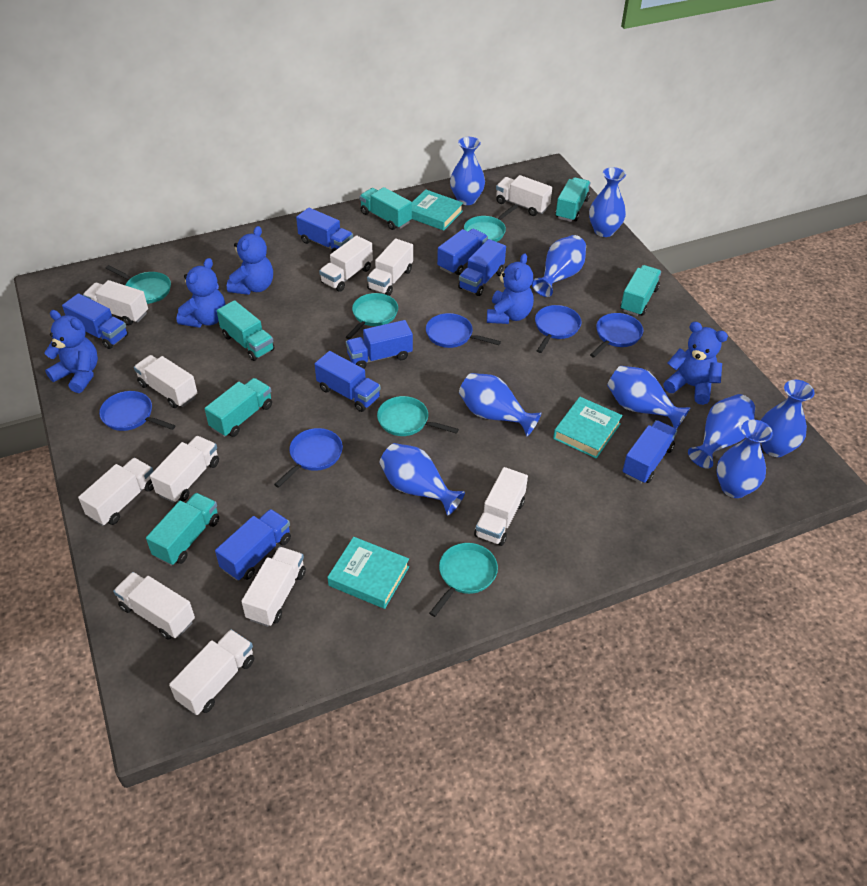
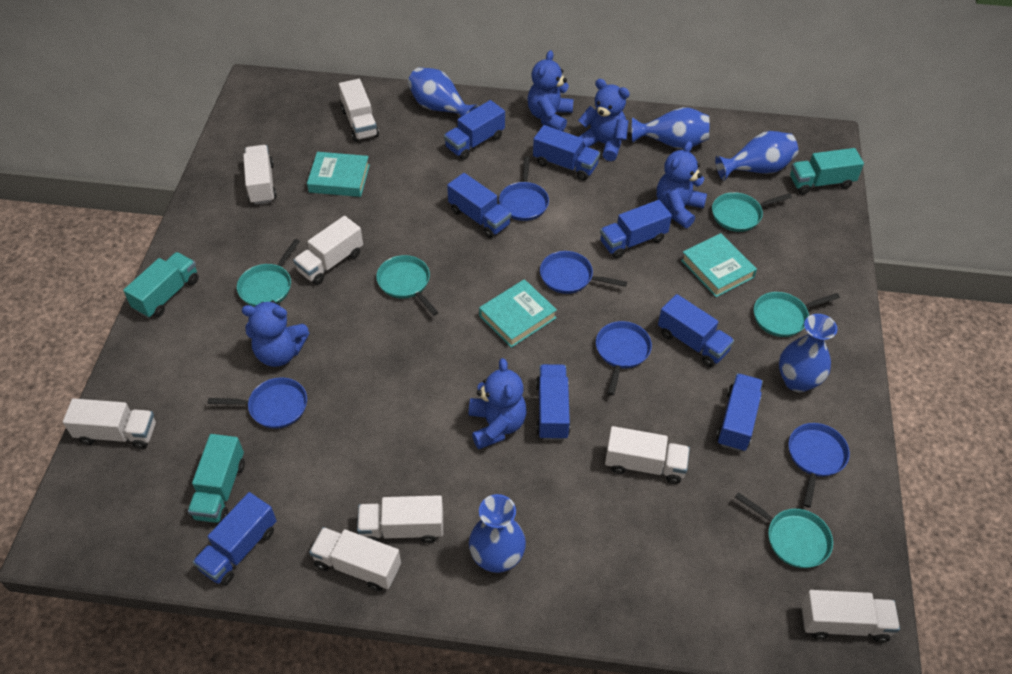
blue vase: 9 -> 5
turquoise truck: 6 -> 3
white truck: 11 -> 8

